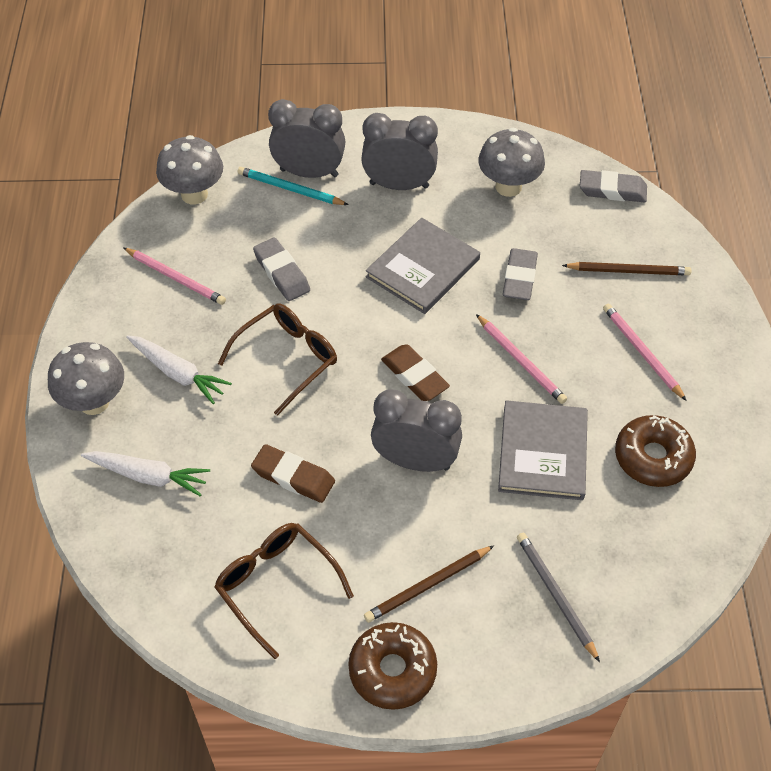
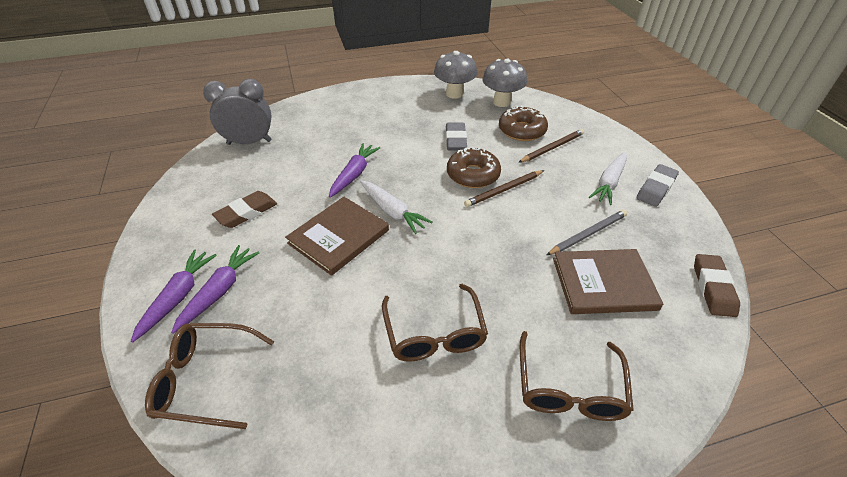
brown book: 0 -> 2
brown glasses: 2 -> 3
grey book: 2 -> 0
grey clock: 3 -> 1
grey eraser: 3 -> 2
grey mushroom: 3 -> 2
pink pencil: 3 -> 0
purple carrot: 0 -> 3
turquoise pencil: 1 -> 0

